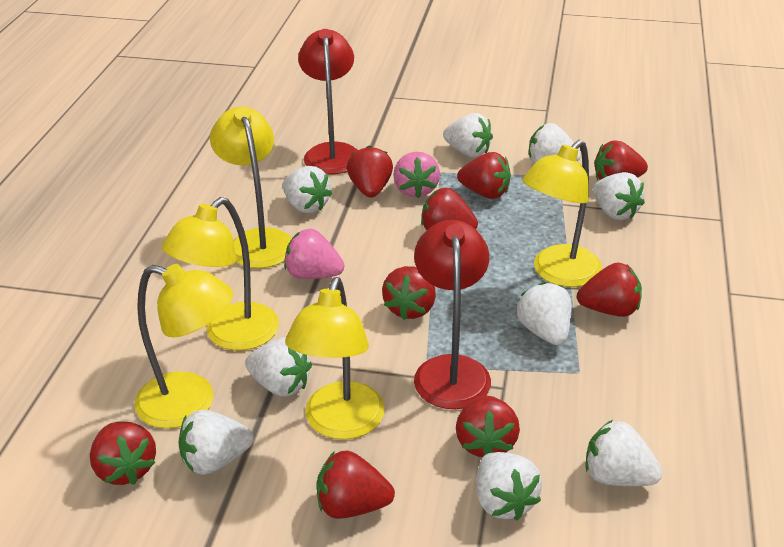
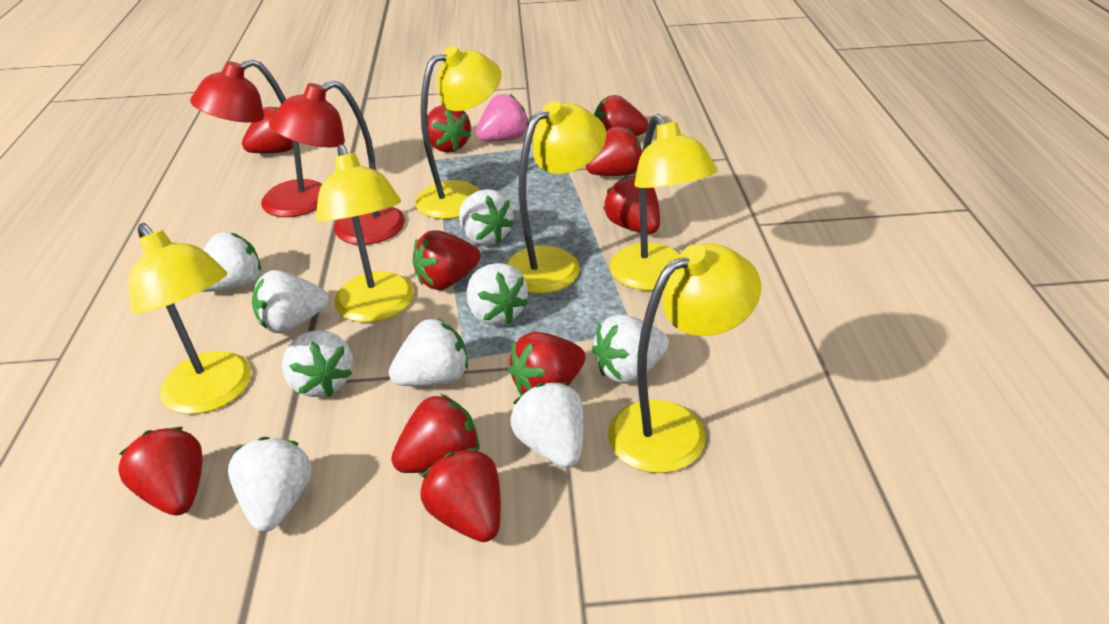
pink strawberry: 2 -> 1
red strawberry: 9 -> 10
yellow lamp: 5 -> 6

